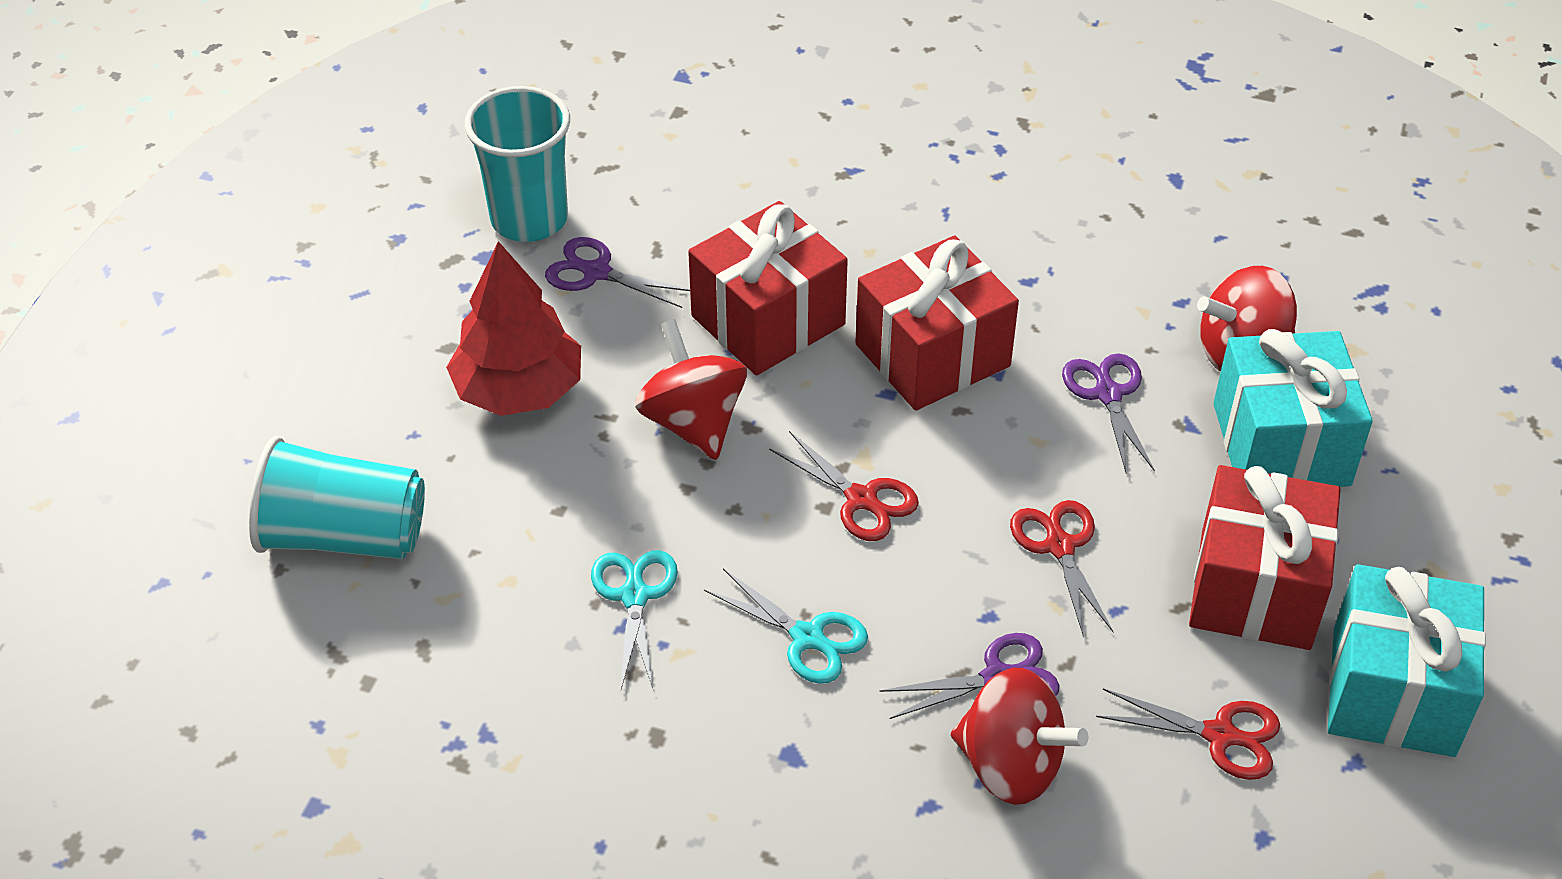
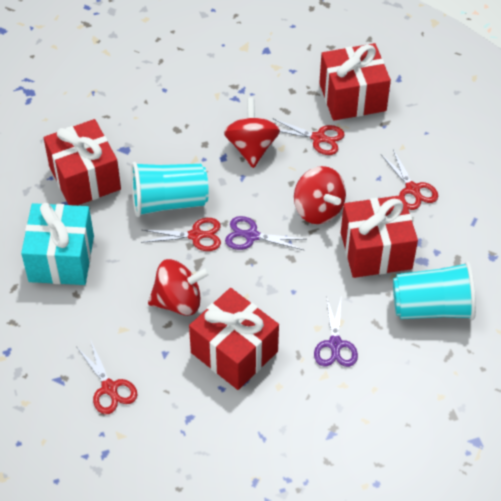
purple scissors: 3 -> 2
red gift: 3 -> 4
red scissors: 3 -> 4
red tree: 1 -> 0
turquoise gift: 2 -> 1
turquoise scissors: 2 -> 0

